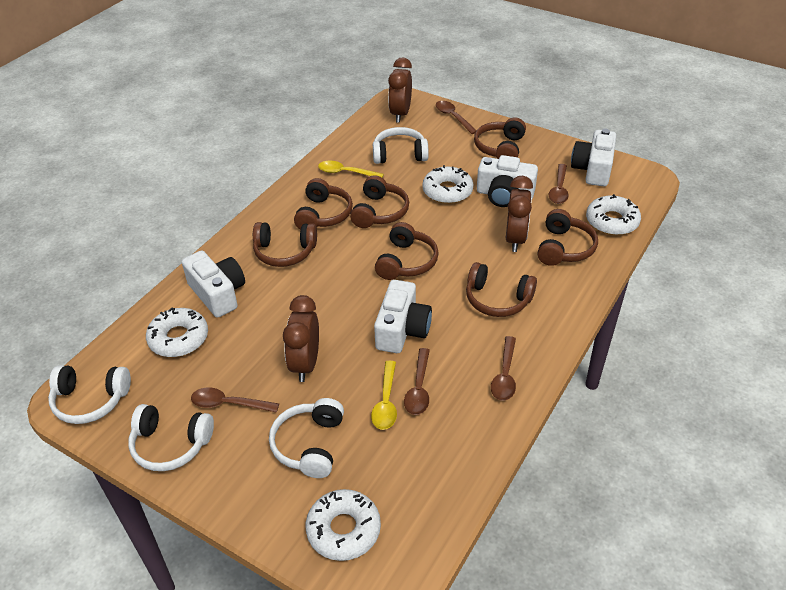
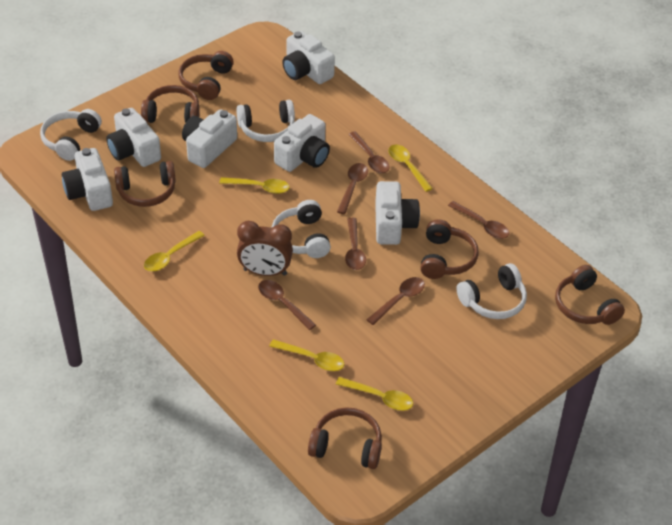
brown clock: 3 -> 1
brown headphones: 7 -> 6
brown spoon: 5 -> 6
white camera: 4 -> 6
white donut: 4 -> 0
yellow spoon: 2 -> 5

